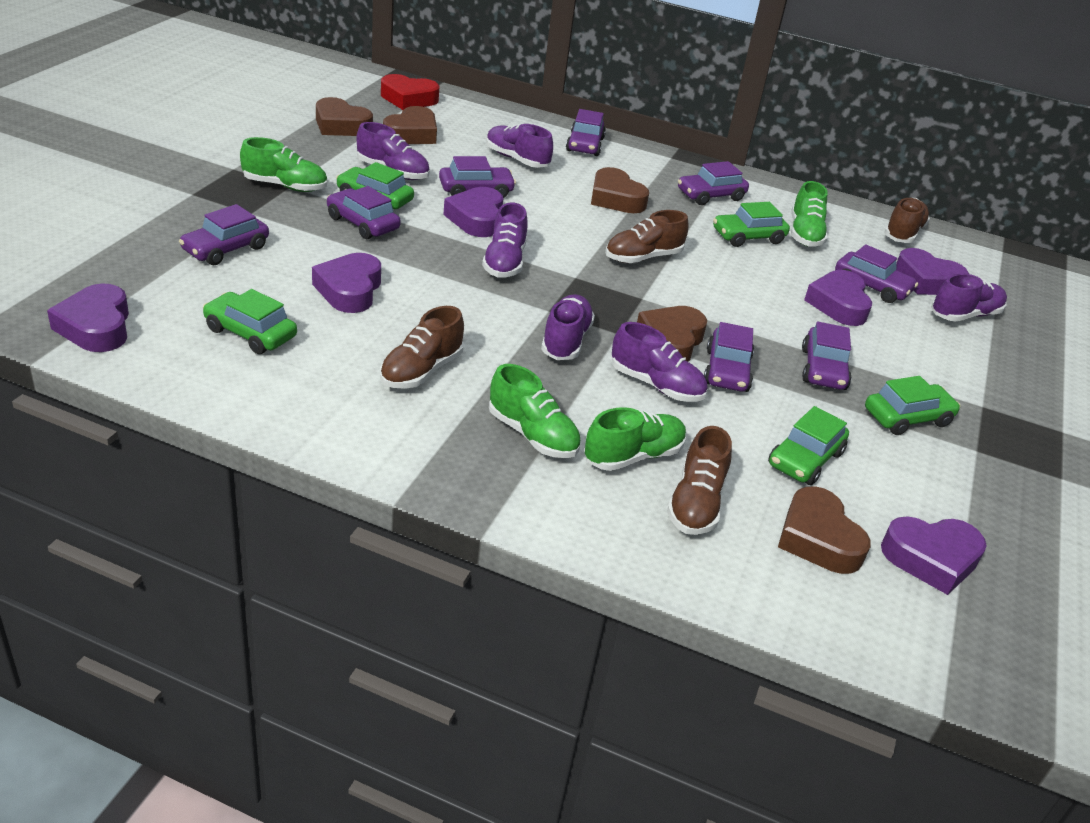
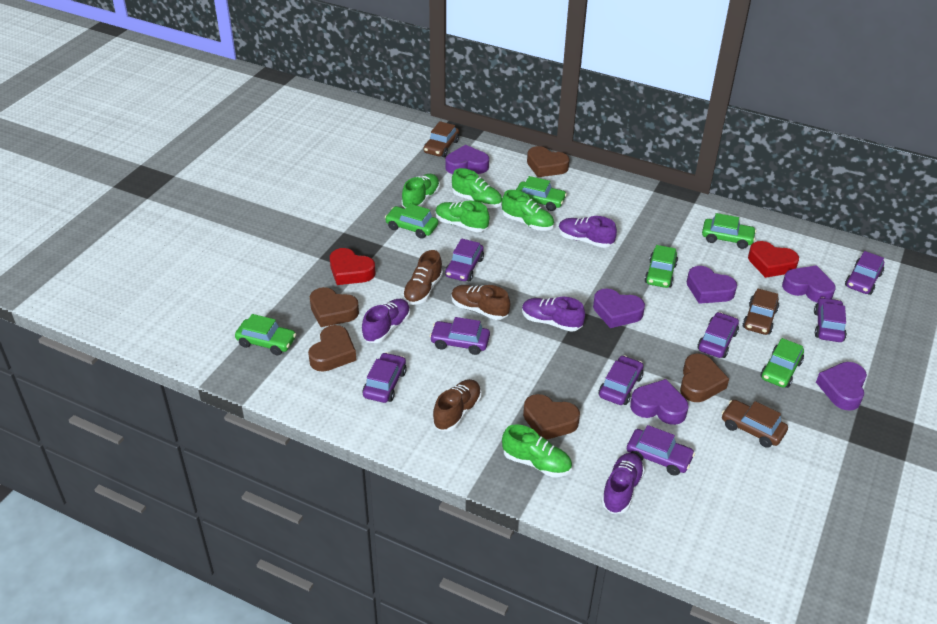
brown car: 0 -> 3
brown shoe: 4 -> 3
green car: 5 -> 6
green shoe: 4 -> 5
purple shoe: 6 -> 4
red heart: 1 -> 2

